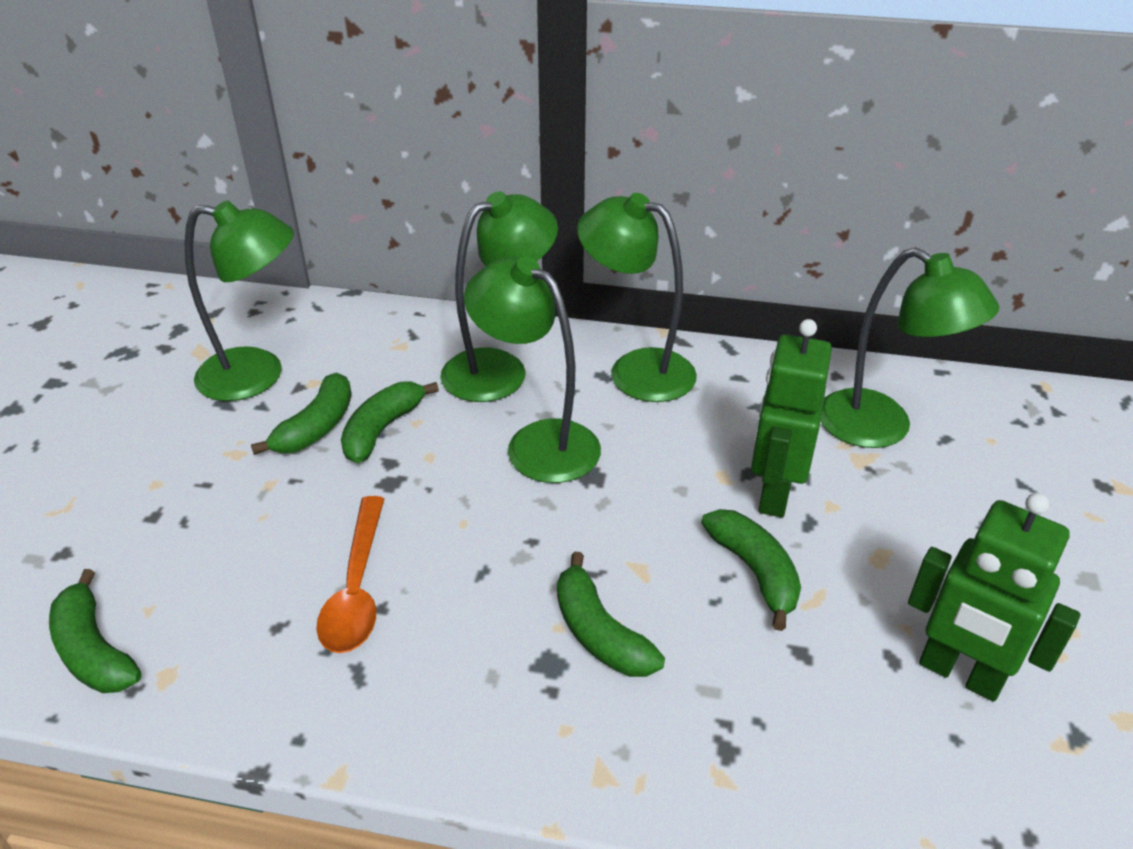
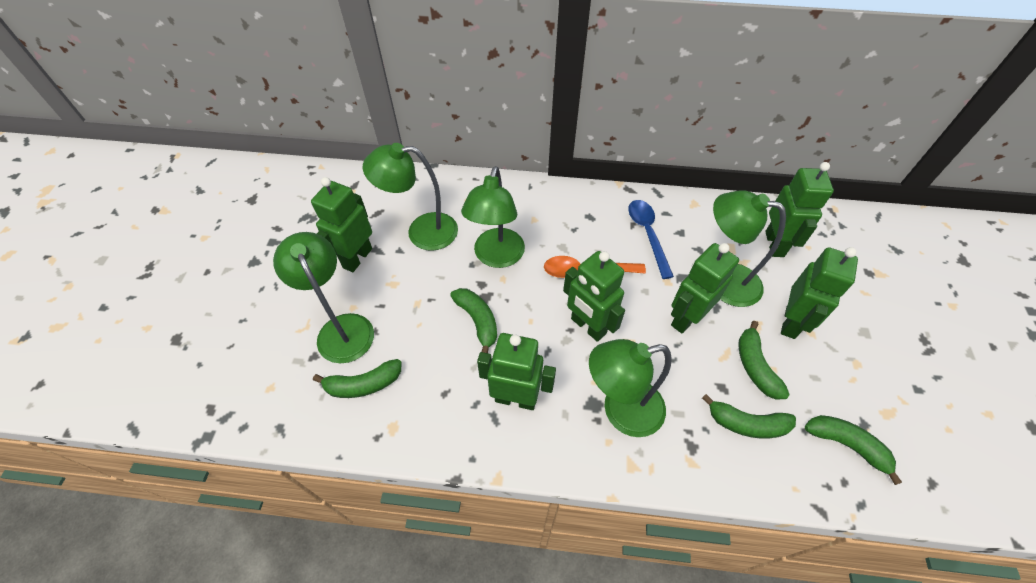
blue spoon: 0 -> 1
green robot: 2 -> 6

